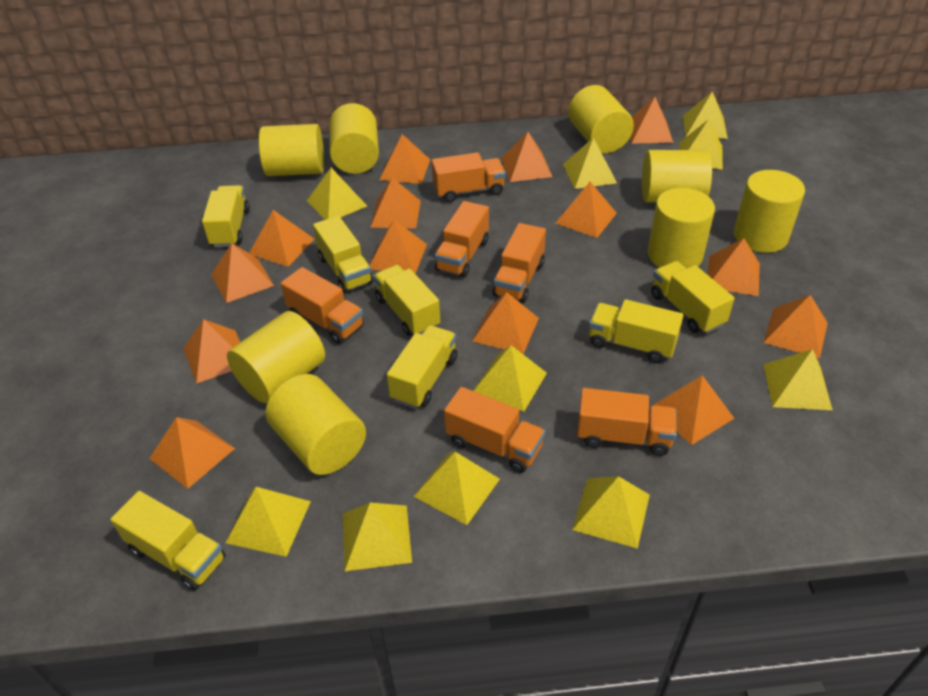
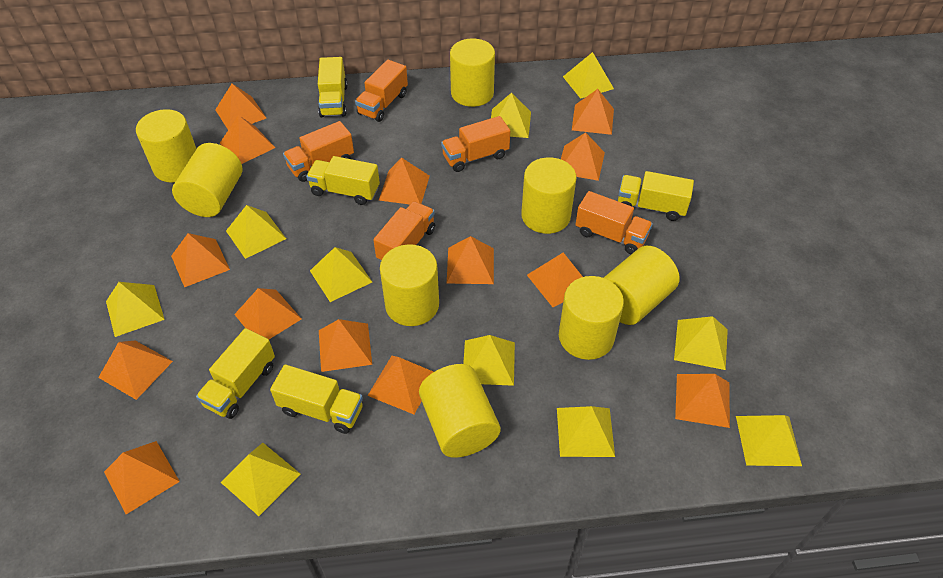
orange truck: 6 -> 5
yellow truck: 7 -> 5

